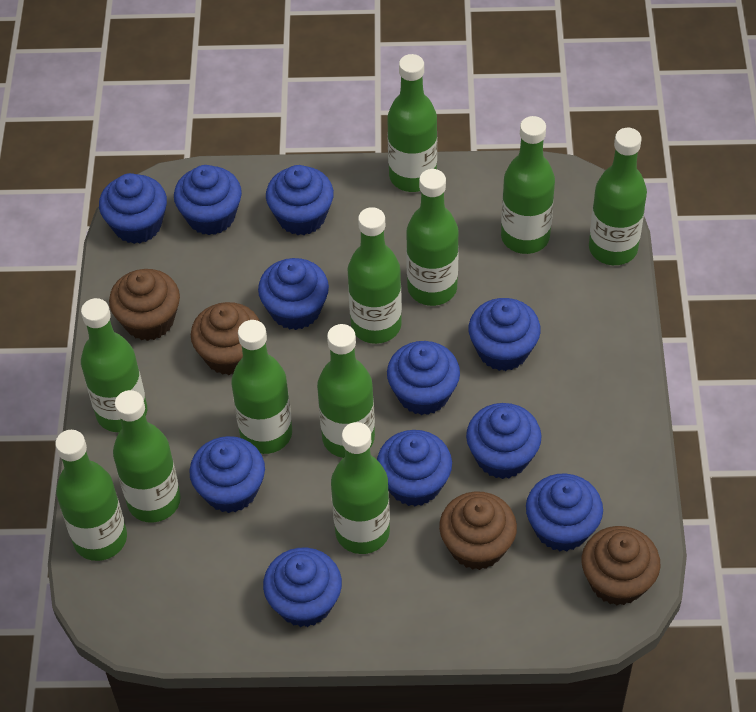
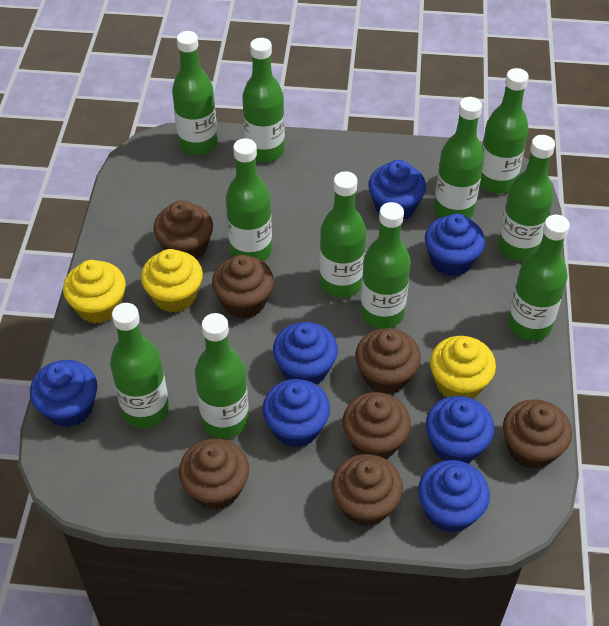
blue cupcake: 11 -> 7
brown cupcake: 4 -> 7
yellow cupcake: 0 -> 3

